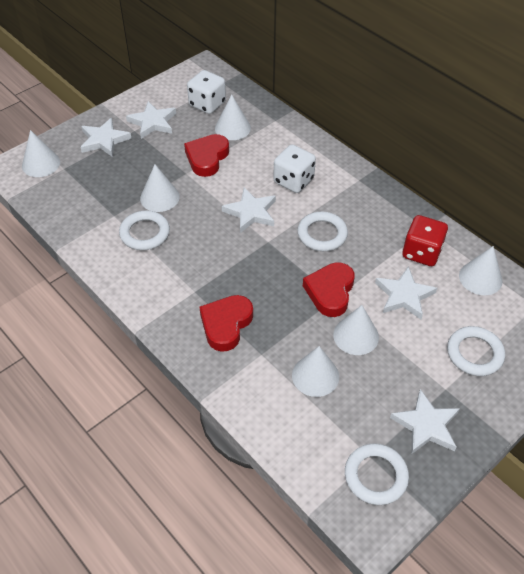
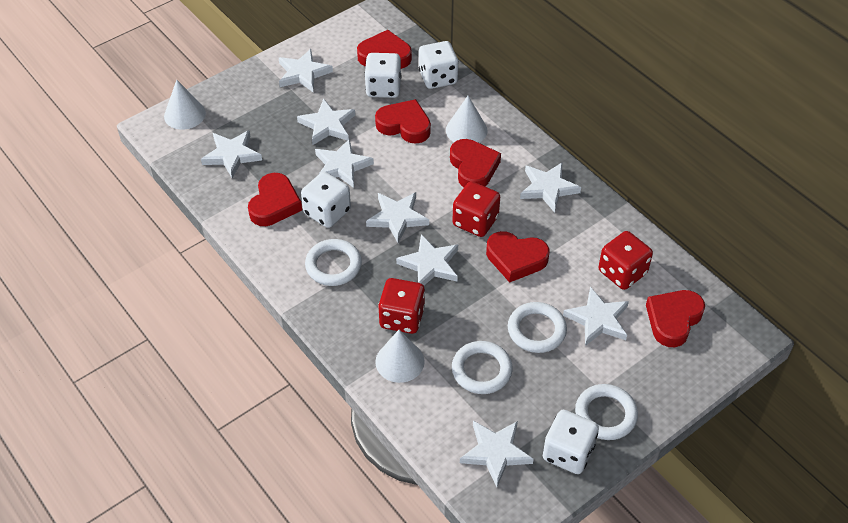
red dice: 1 -> 3
red heart: 3 -> 6
white cone: 6 -> 3
white dice: 2 -> 4
white star: 5 -> 9

